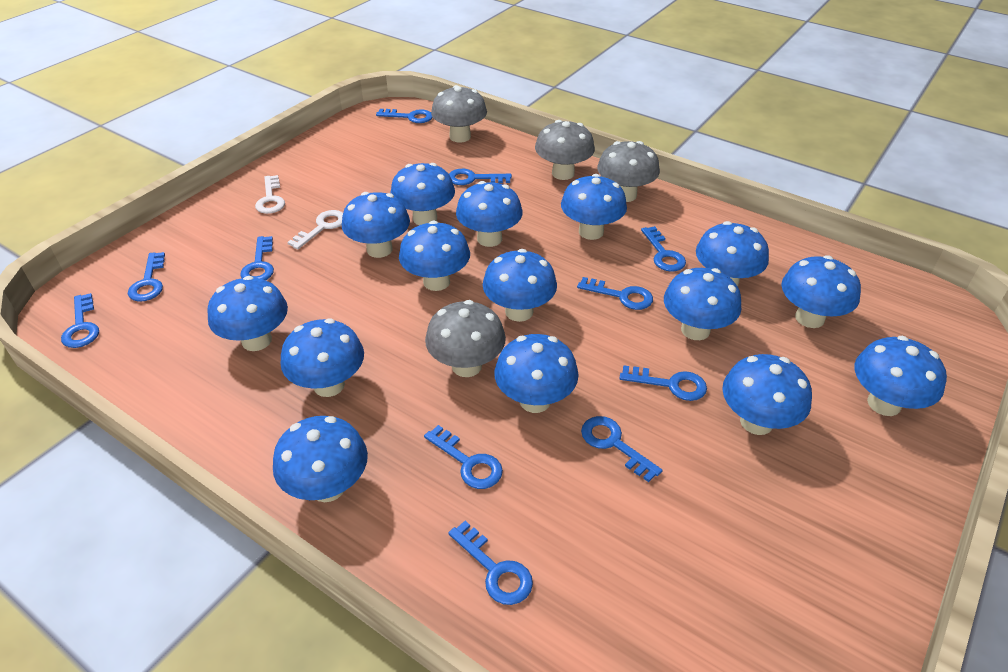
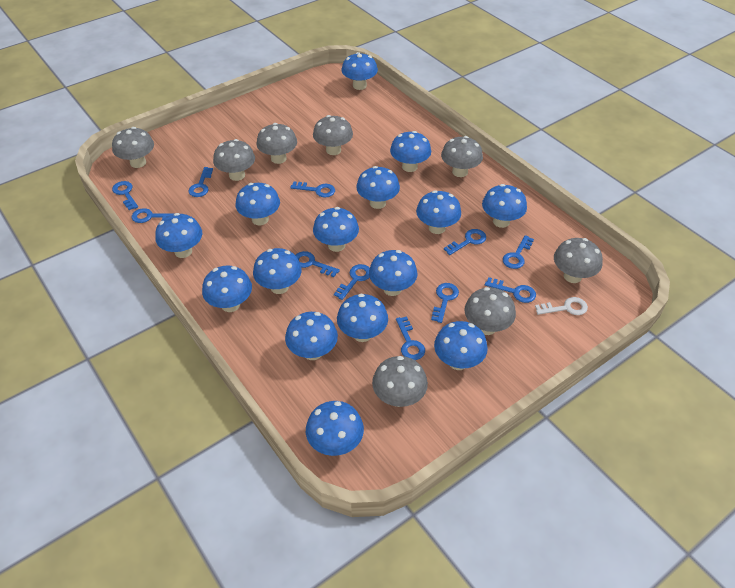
grey mushroom: 4 -> 8
white key: 2 -> 1

